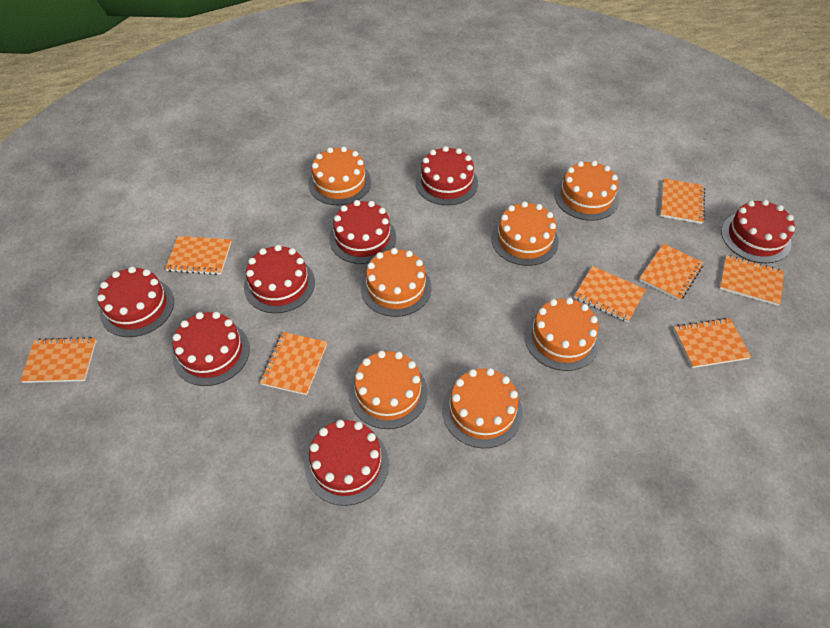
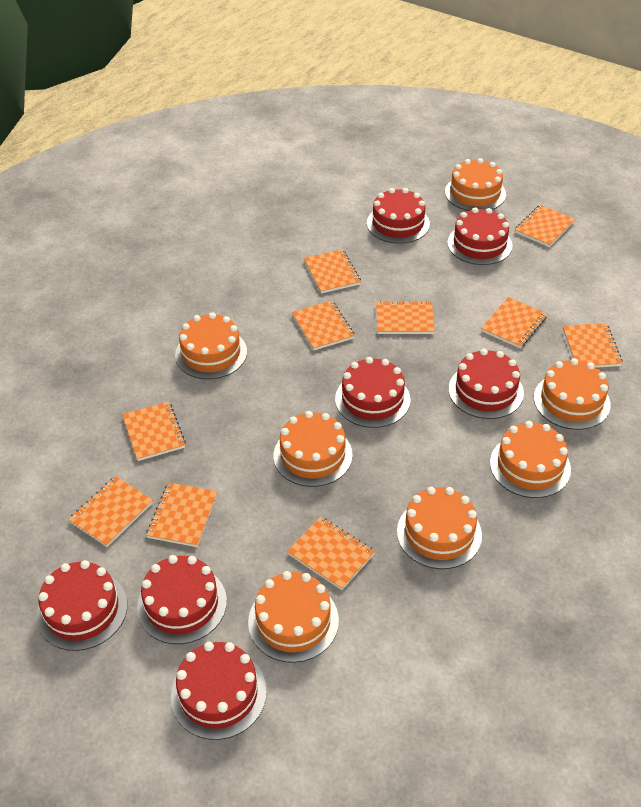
orange notebook: 8 -> 10

